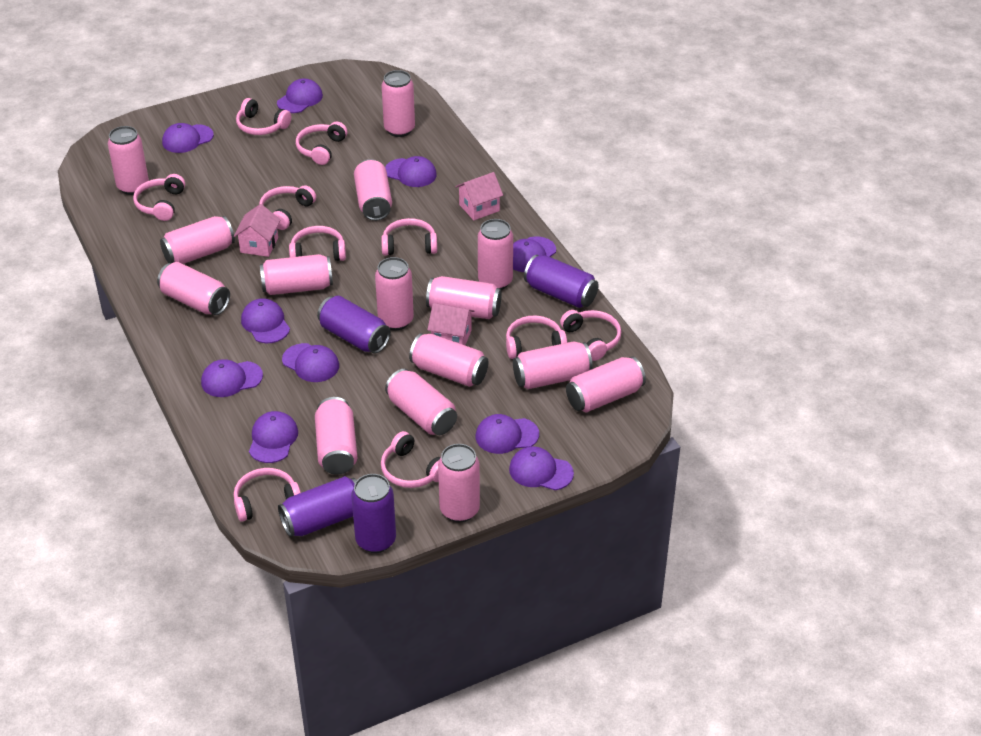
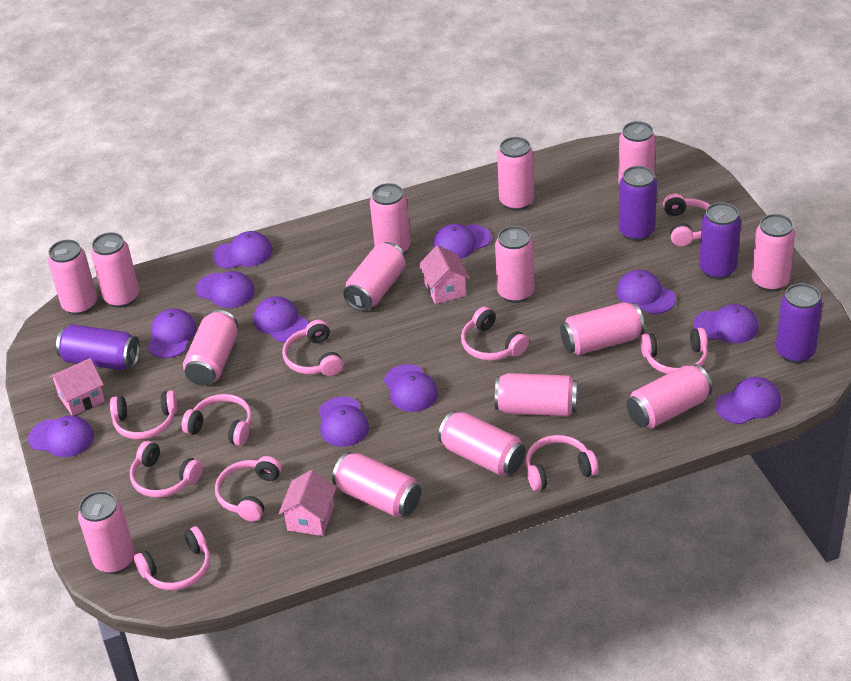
purple cap: 10 -> 11

